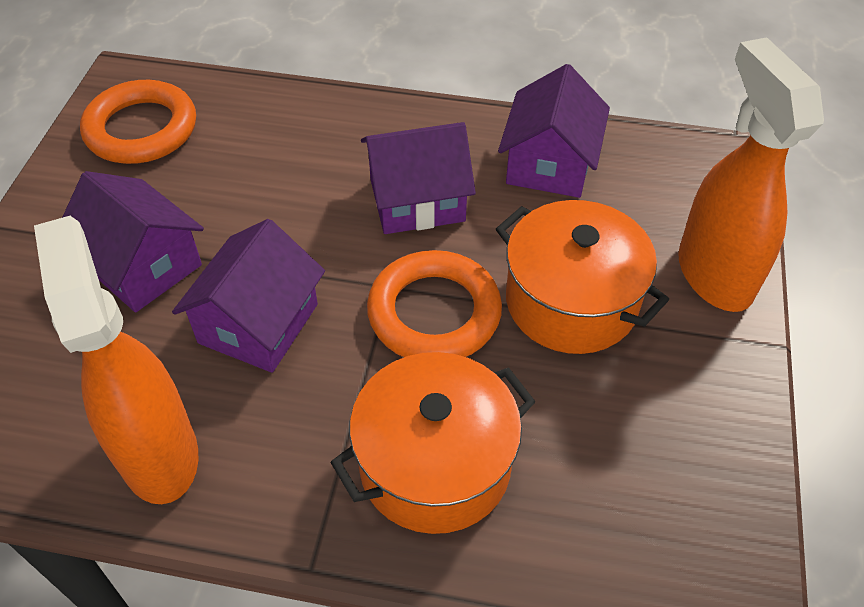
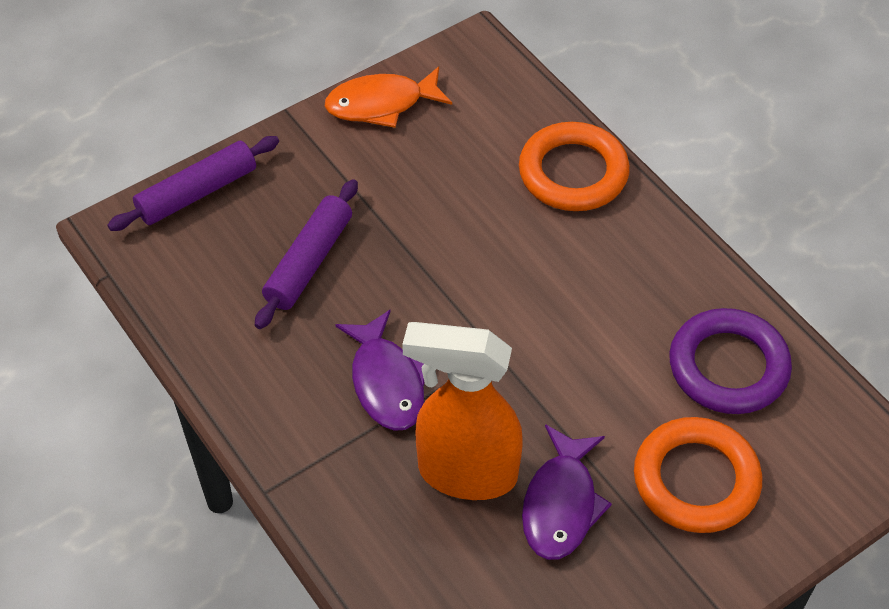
orange fish: 0 -> 1
orange pot: 2 -> 0
orange spray bottle: 2 -> 1
purple fish: 0 -> 2
purple house: 4 -> 0
purple ring: 0 -> 1
purple rolling pin: 0 -> 2

